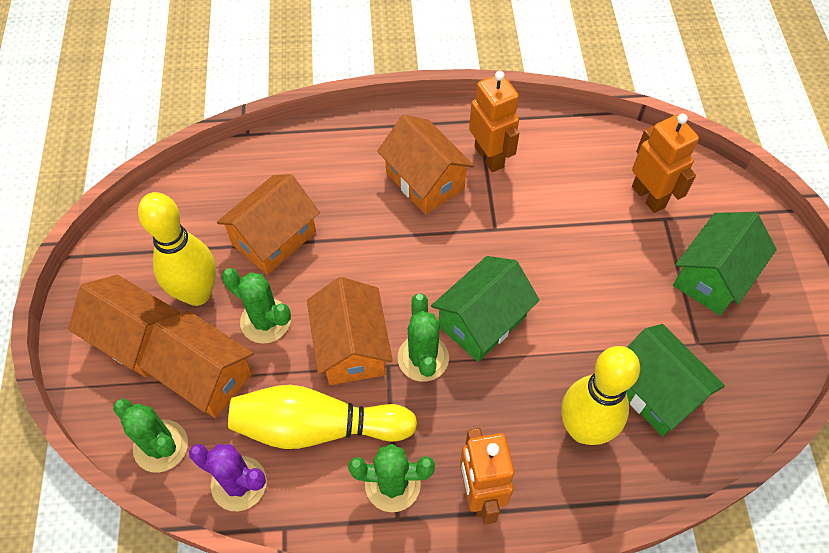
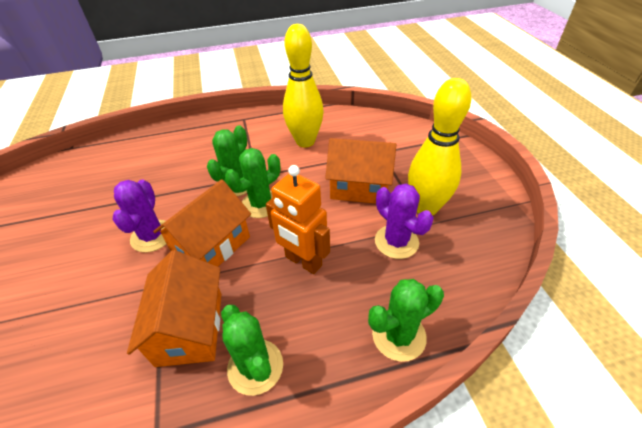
green house: 3 -> 0
orange house: 5 -> 3
orange robot: 3 -> 1
purple cactus: 1 -> 2
yellow bowling pin: 3 -> 2

